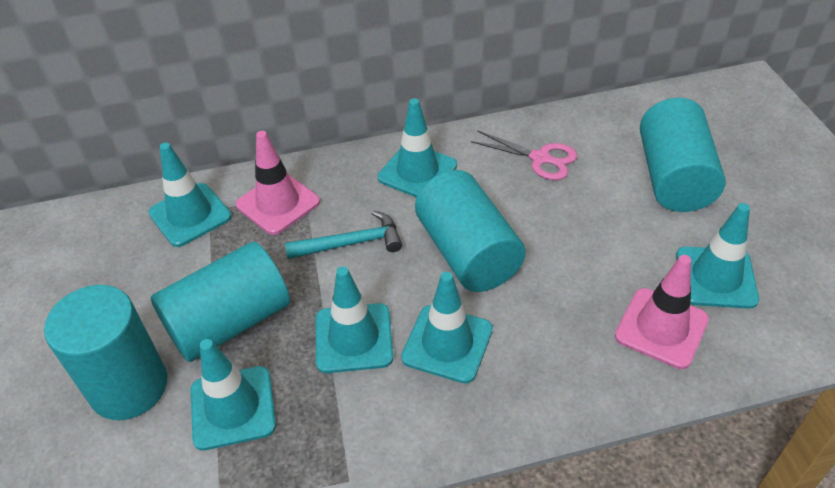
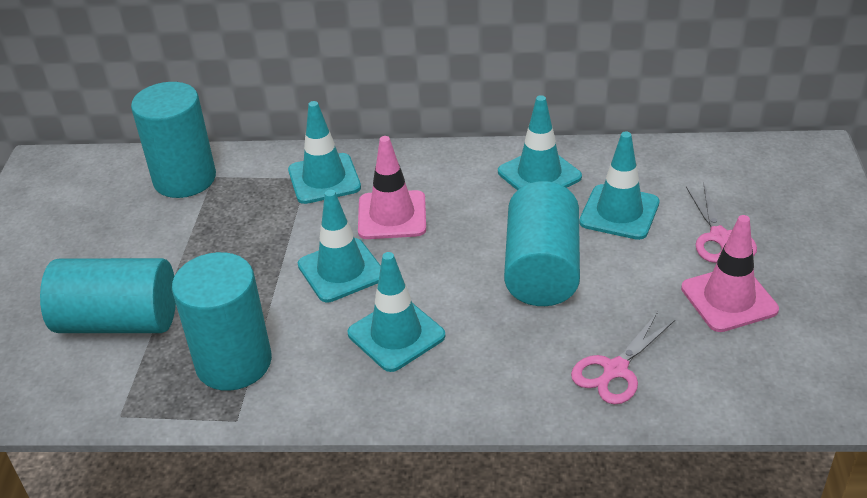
pink scissors: 1 -> 2
turquoise hammer: 1 -> 0
turquoise traffic cone: 6 -> 5

